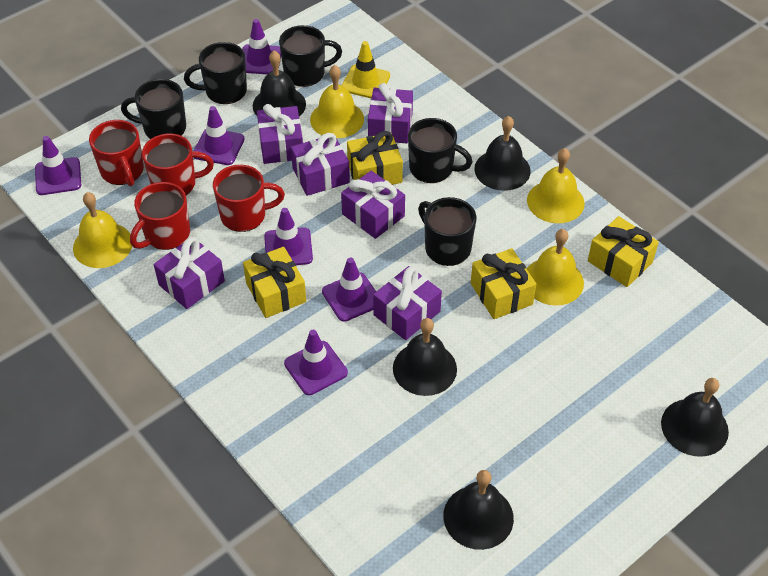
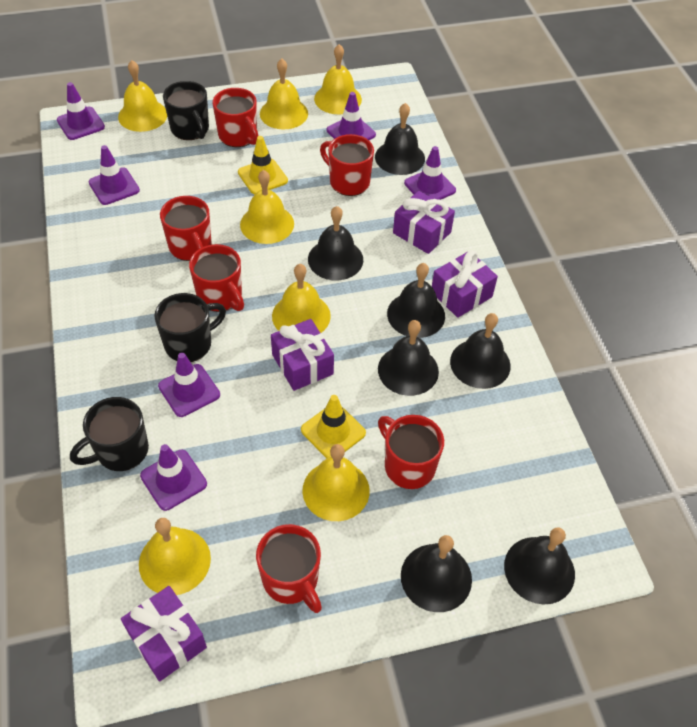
black bell: 5 -> 7
black mug: 5 -> 3
purple gift: 6 -> 4
red mug: 4 -> 6
yellow bell: 4 -> 7
yellow gift: 4 -> 0
yellow traffic cone: 1 -> 2

